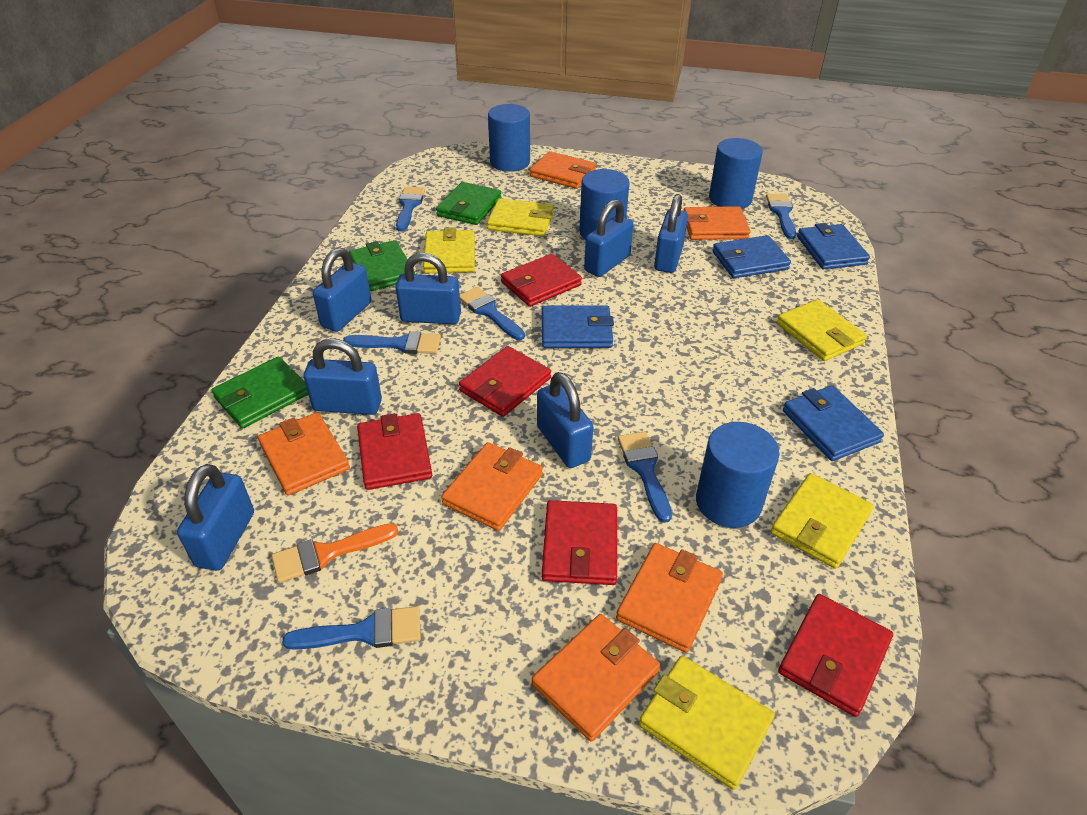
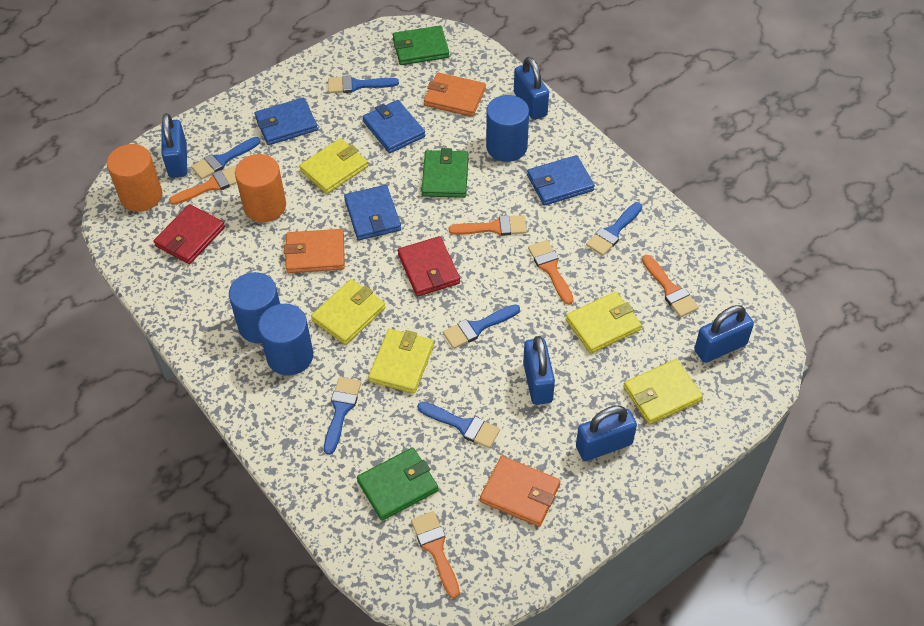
blue cylinder: 4 -> 3
blue padlock: 7 -> 5
orange brush: 1 -> 5
orange cylinder: 0 -> 2
orange wallet: 6 -> 3
red wallet: 5 -> 2

